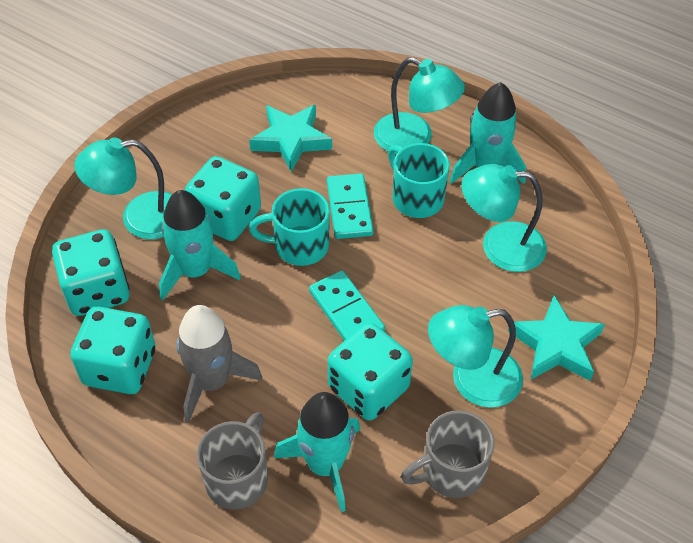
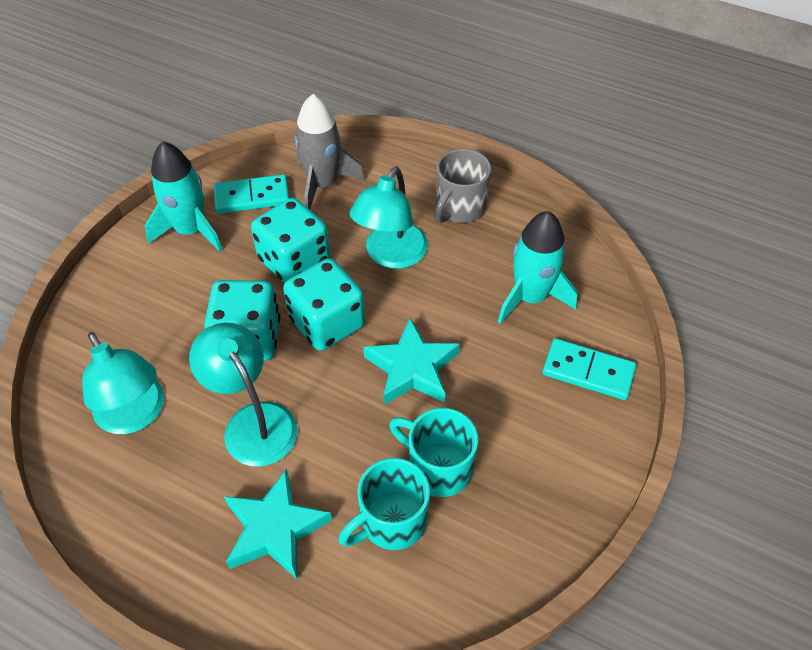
grey mug: 2 -> 1
turquoise dice: 4 -> 3
turquoise lamp: 4 -> 3
turquoise rocket: 3 -> 2

